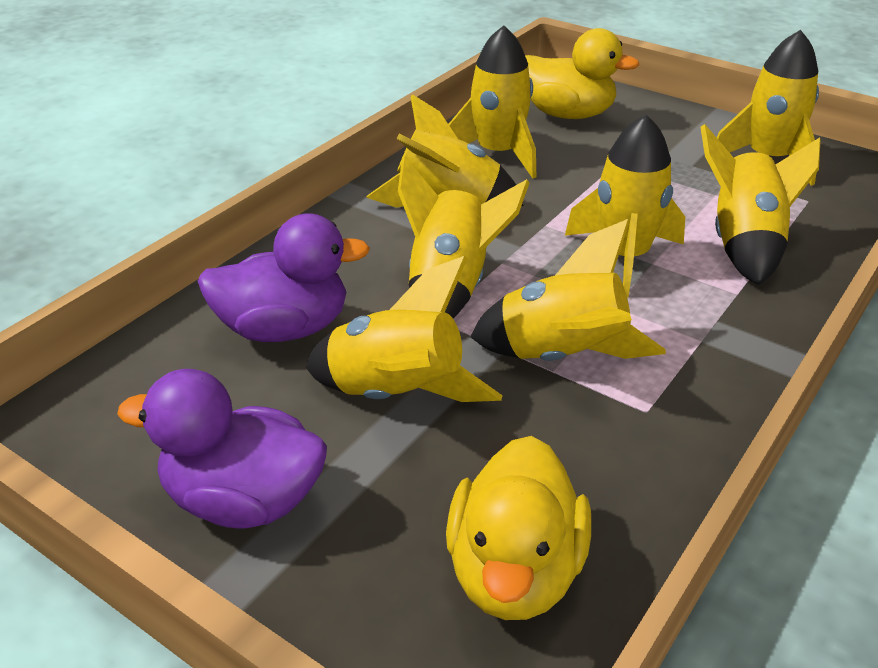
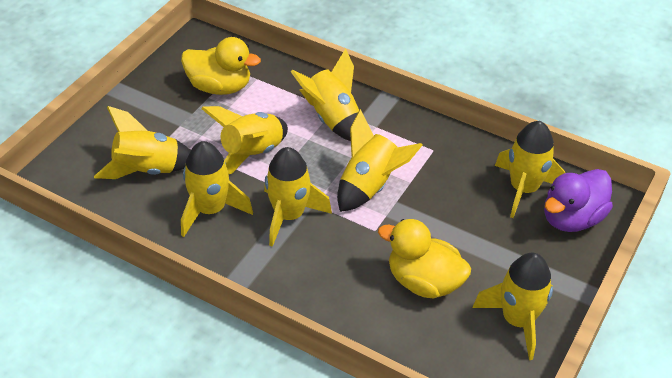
purple duck: 2 -> 1

